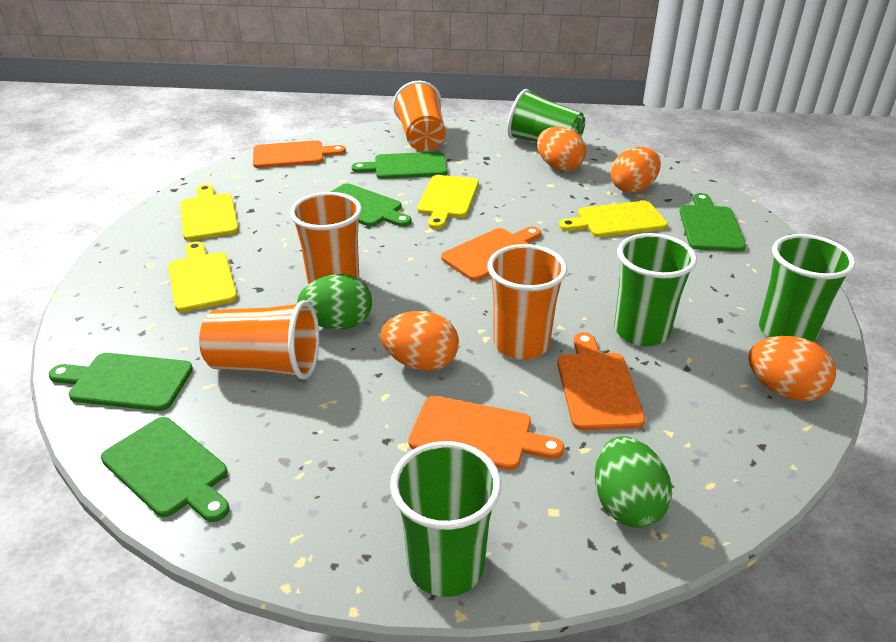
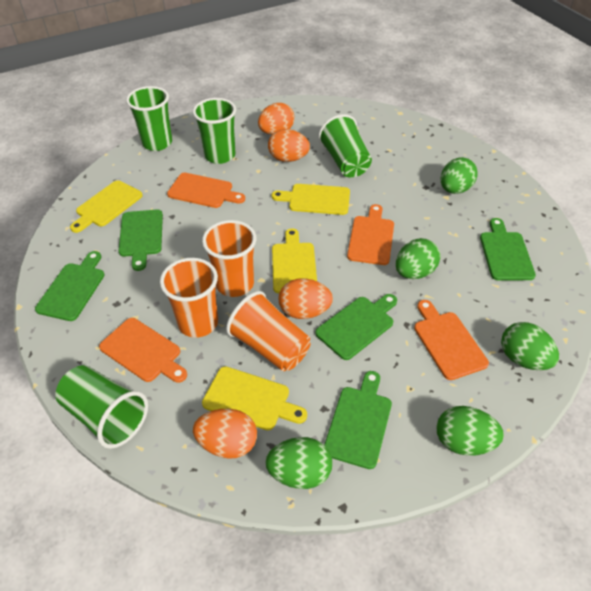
green egg: 2 -> 5
orange cup: 4 -> 3

